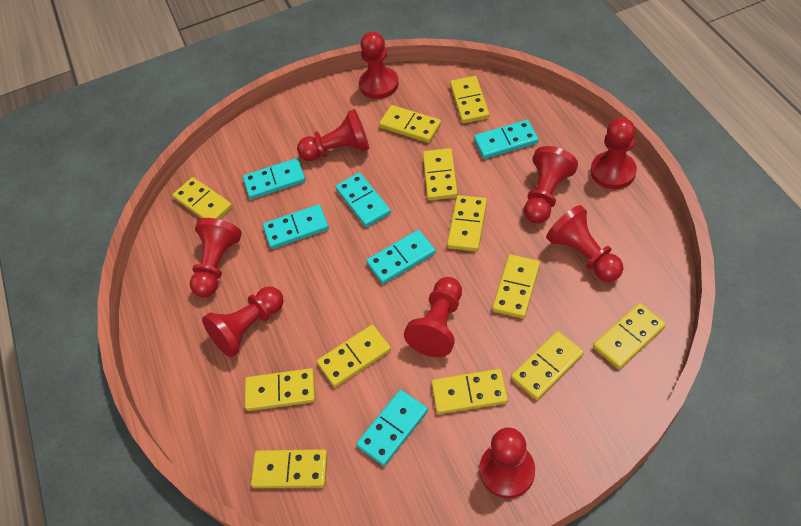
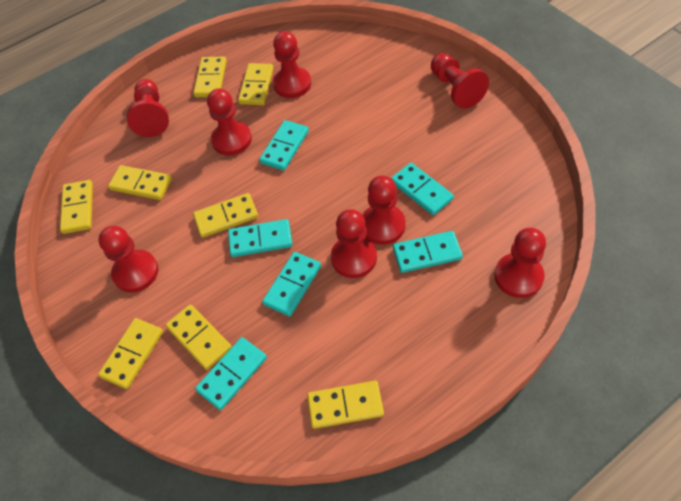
red pawn: 9 -> 8
yellow domino: 12 -> 8

